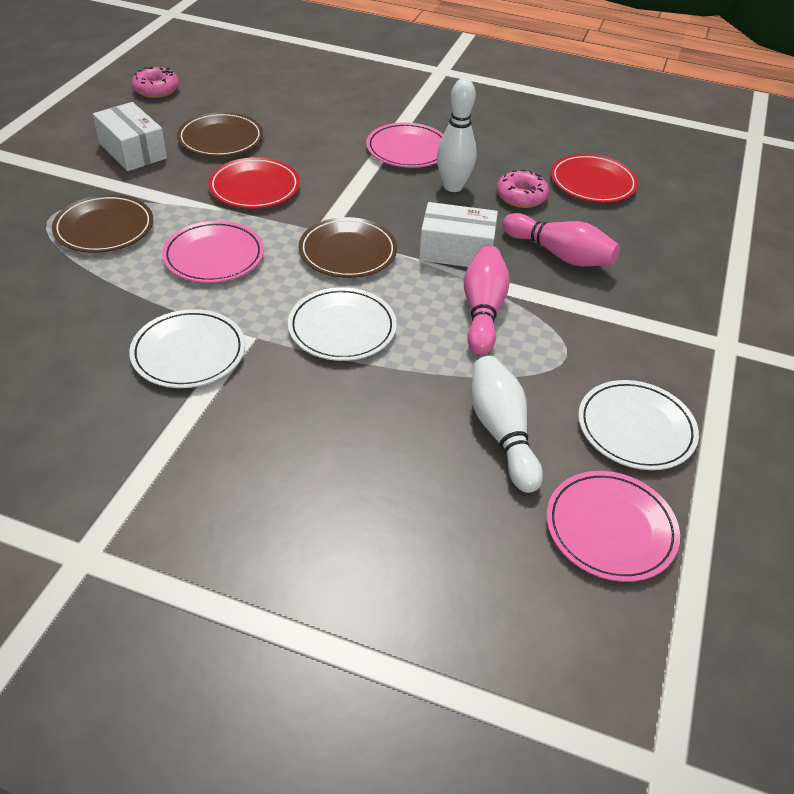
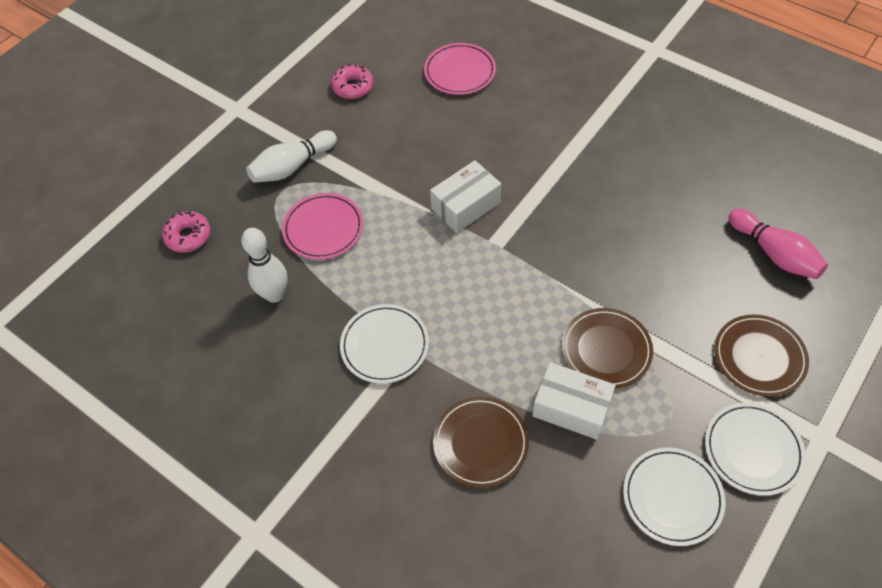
pink bowling pin: 2 -> 1
pink plate: 3 -> 2
red plate: 2 -> 0

